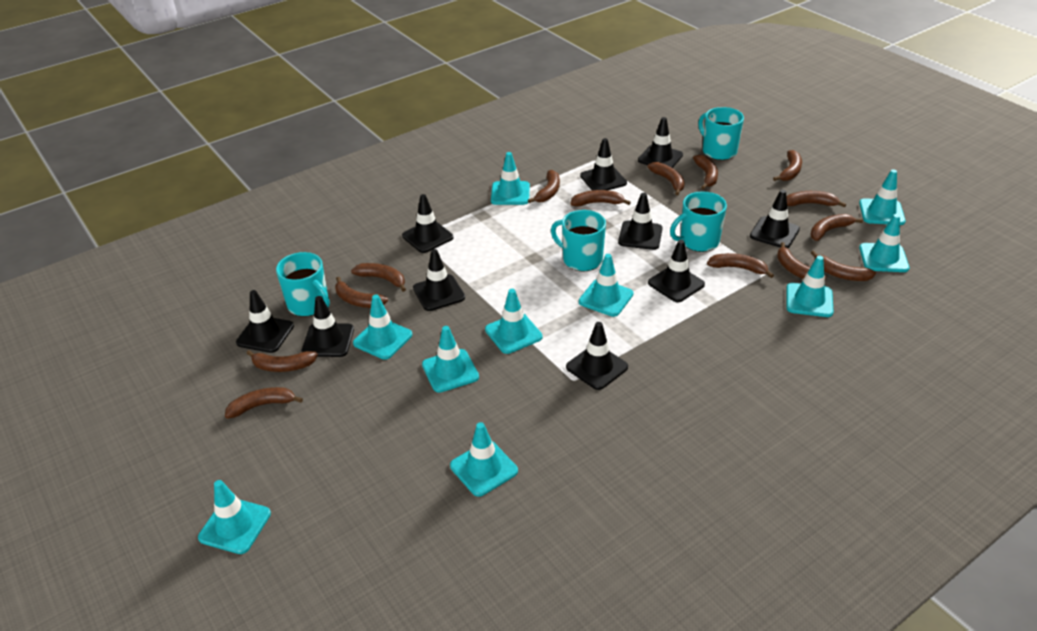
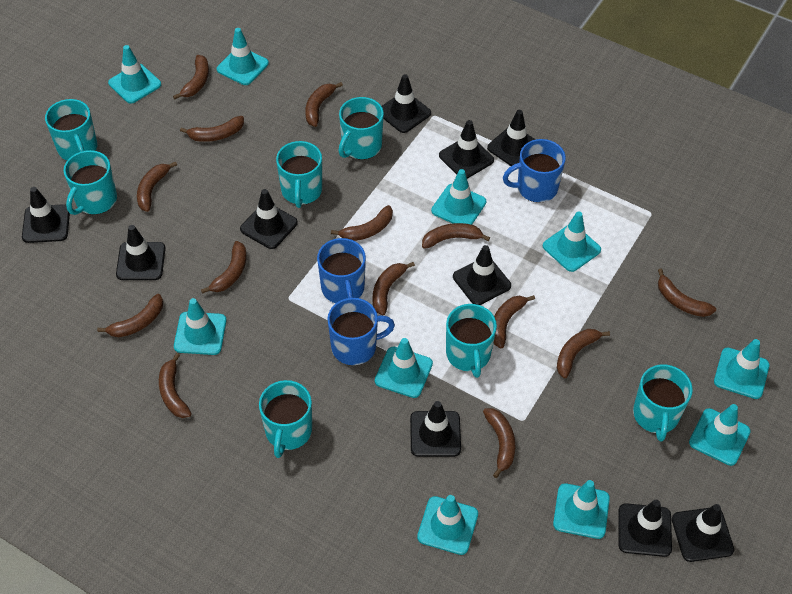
blue mug: 0 -> 3
turquoise mug: 4 -> 7

